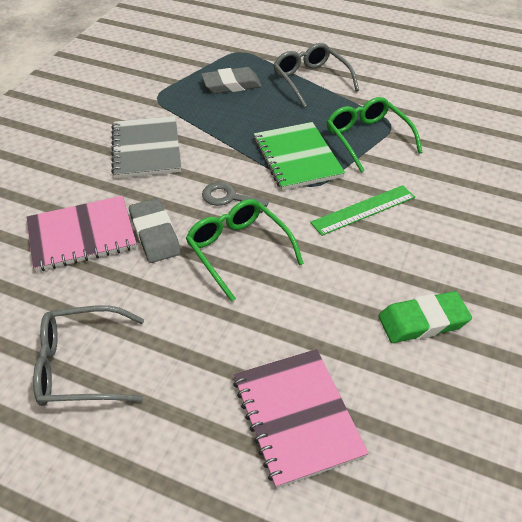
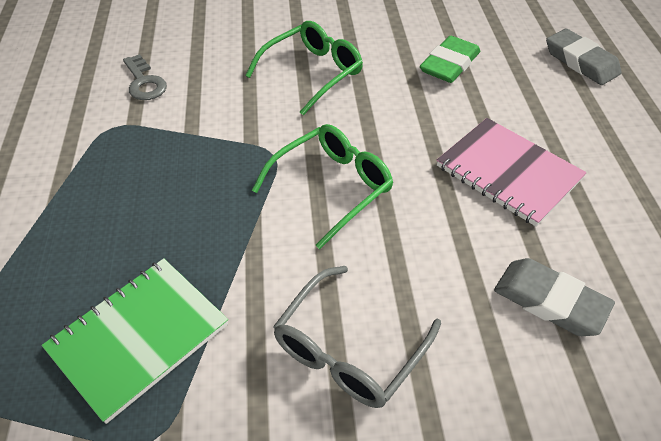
green ruler: 1 -> 0
grey glasses: 2 -> 1
grey notebook: 1 -> 0
pink notebook: 2 -> 1

